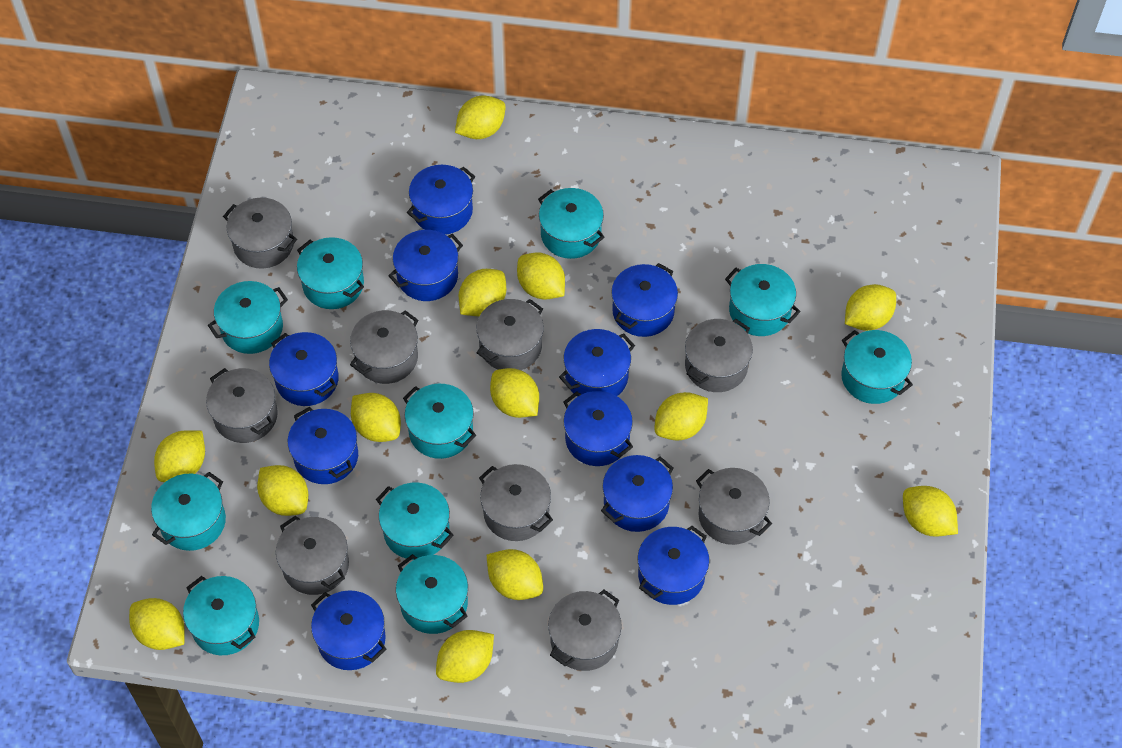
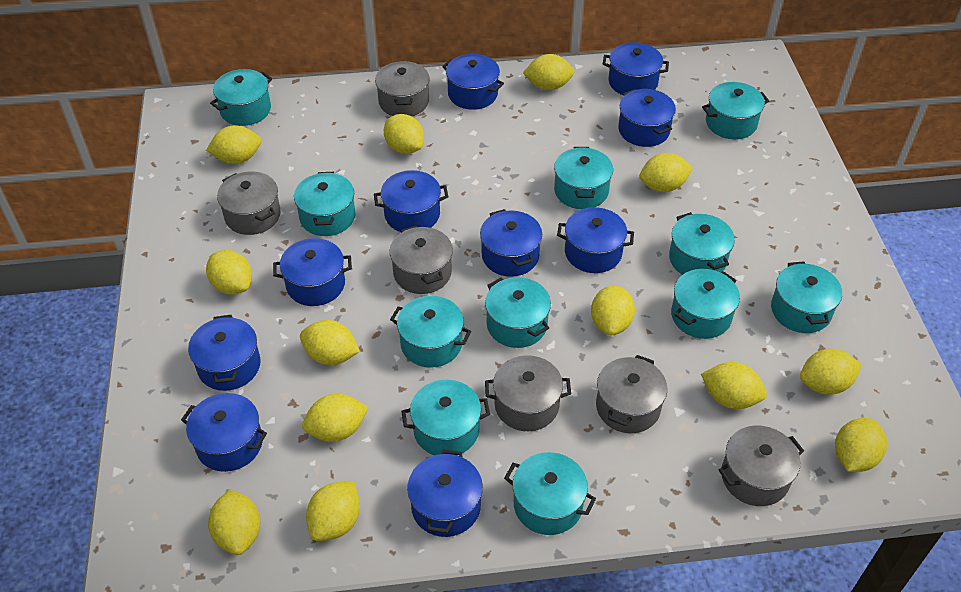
grey pot: 9 -> 6
turquoise pot: 10 -> 11

